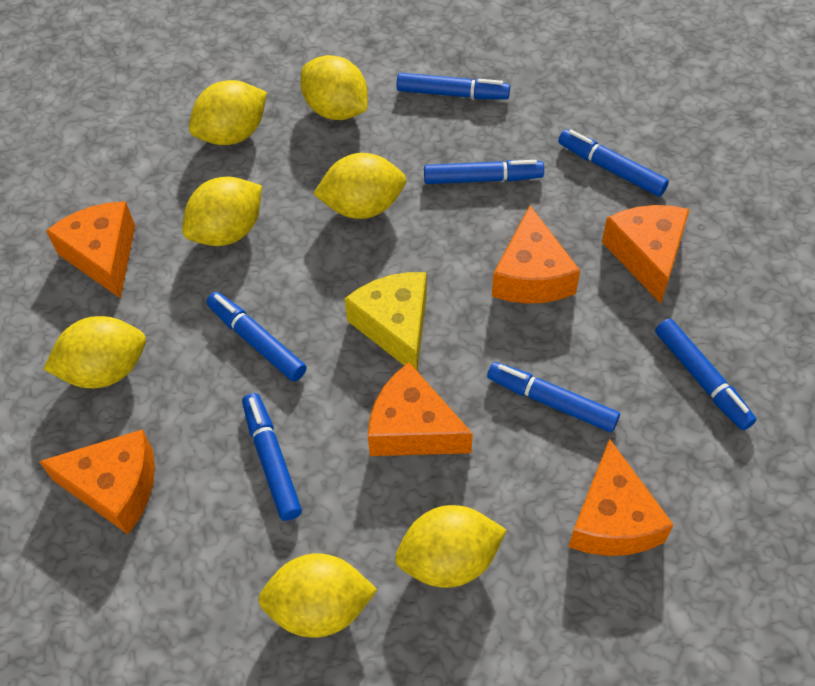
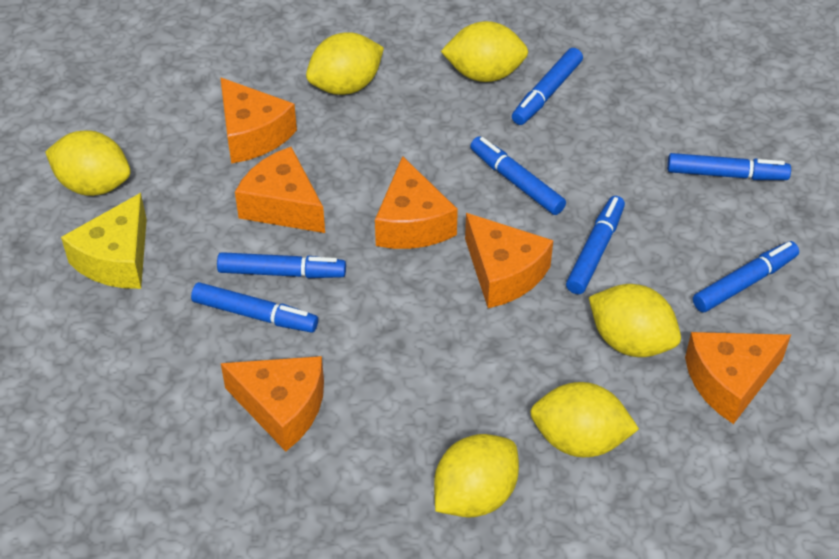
yellow lemon: 7 -> 6

